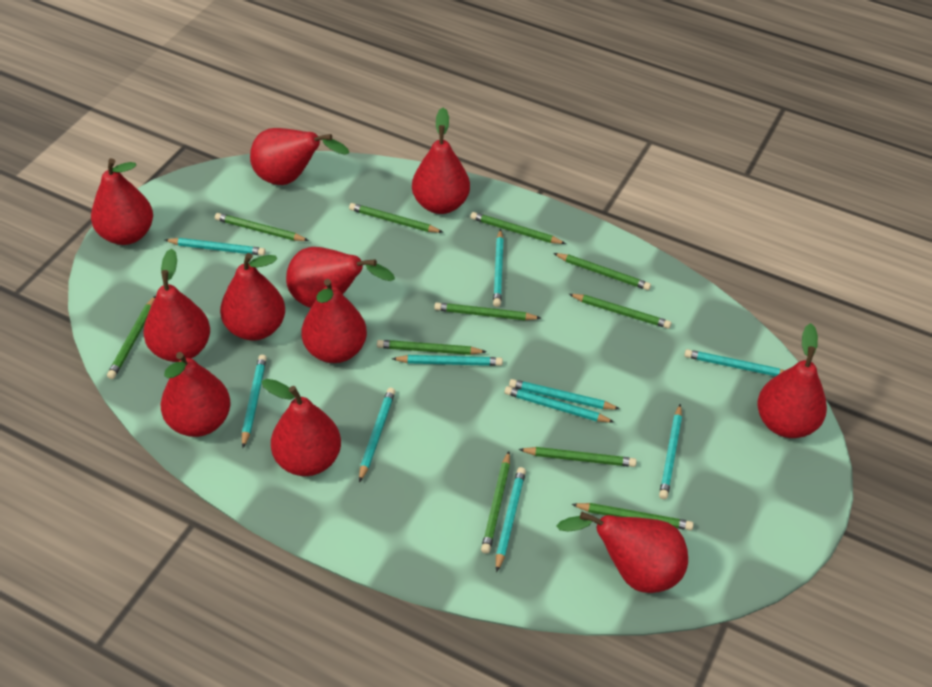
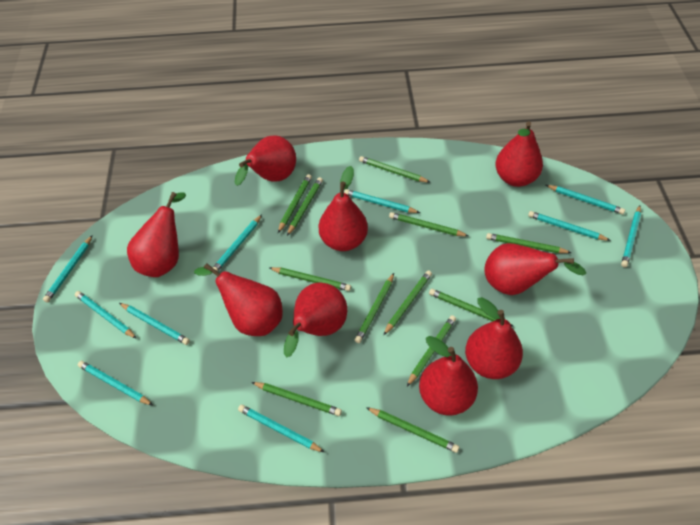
green pencil: 11 -> 12
red pear: 11 -> 9

